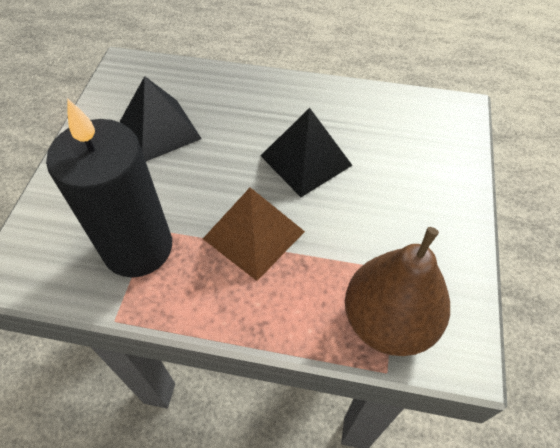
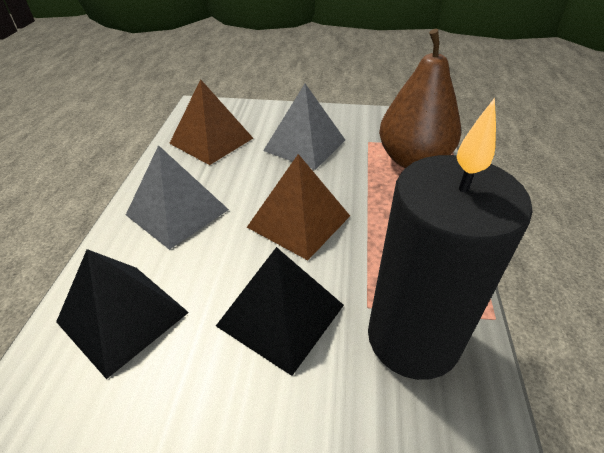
brown pyramid: 1 -> 2
grey pyramid: 0 -> 2

